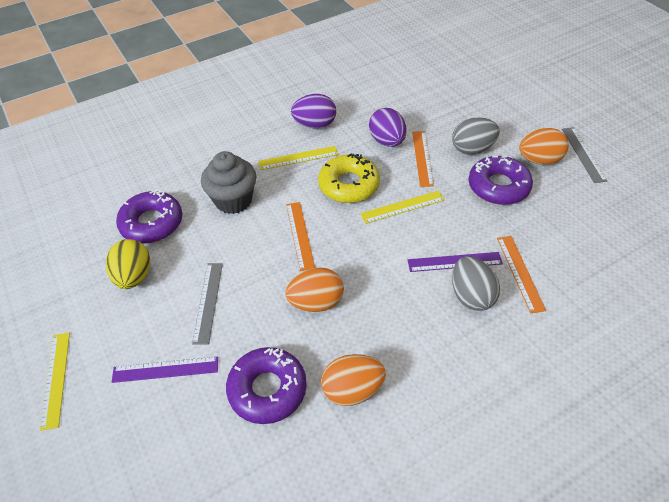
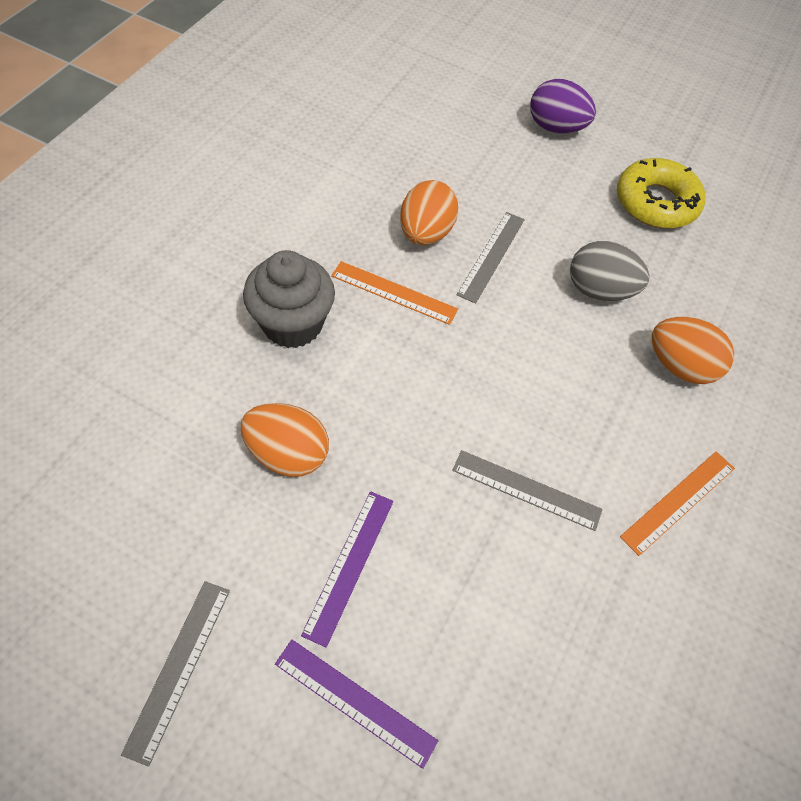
grey egg: 2 -> 1
grey ruler: 2 -> 3
orange ruler: 3 -> 2
purple donut: 3 -> 0
purple egg: 2 -> 1
yellow egg: 1 -> 0
yellow ruler: 3 -> 0

